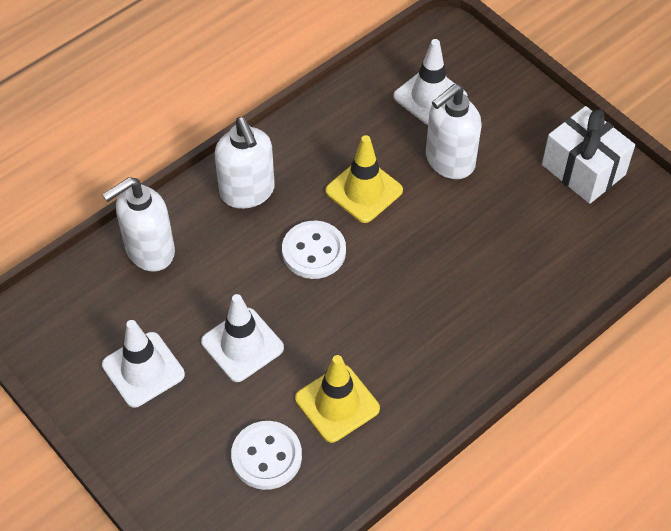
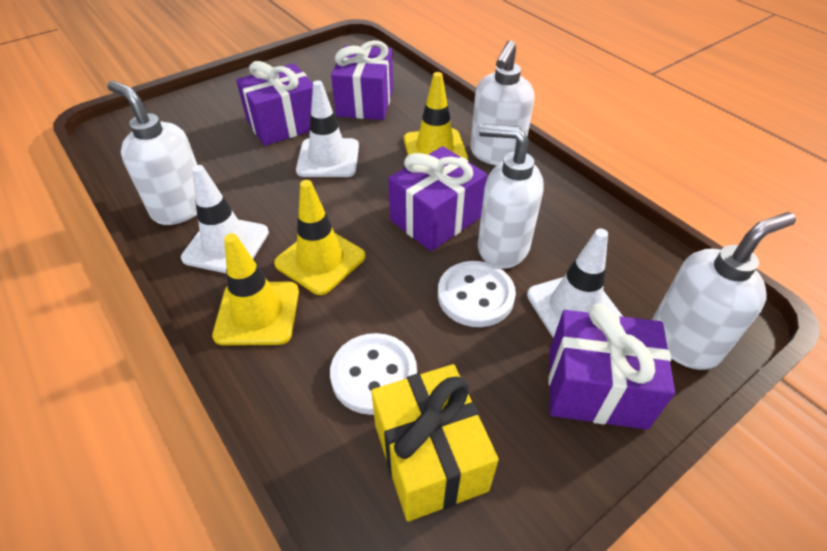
purple gift: 0 -> 4
white gift: 1 -> 0
white soap dispenser: 3 -> 4
yellow gift: 0 -> 1
yellow traffic cone: 2 -> 3

